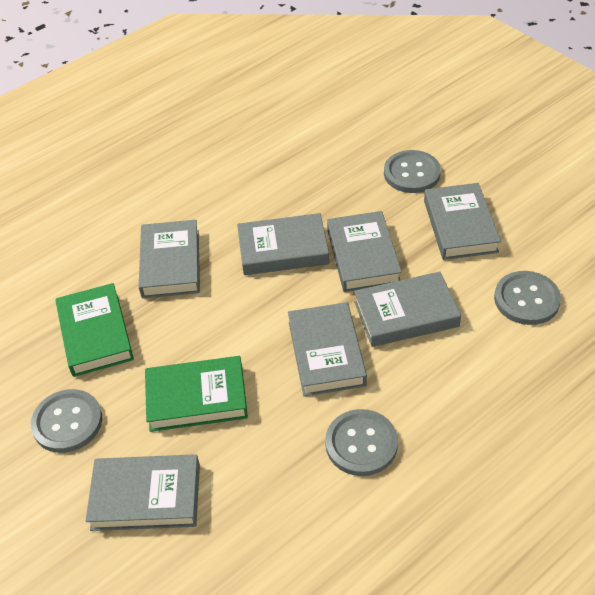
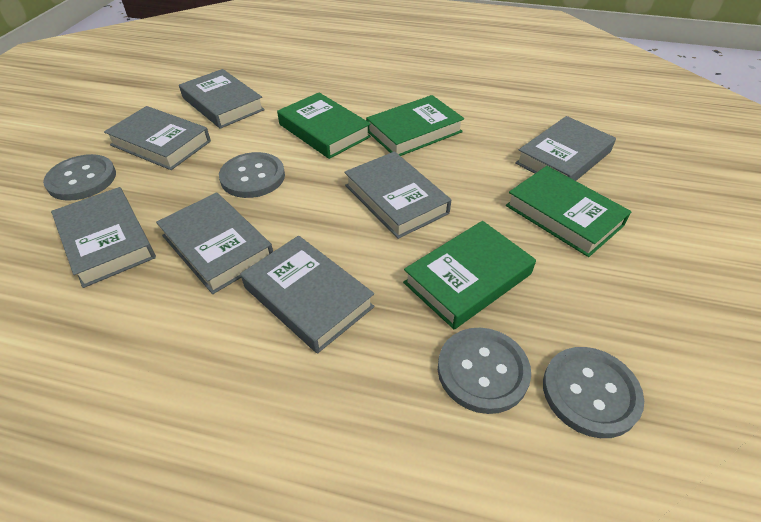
green book: 2 -> 4

